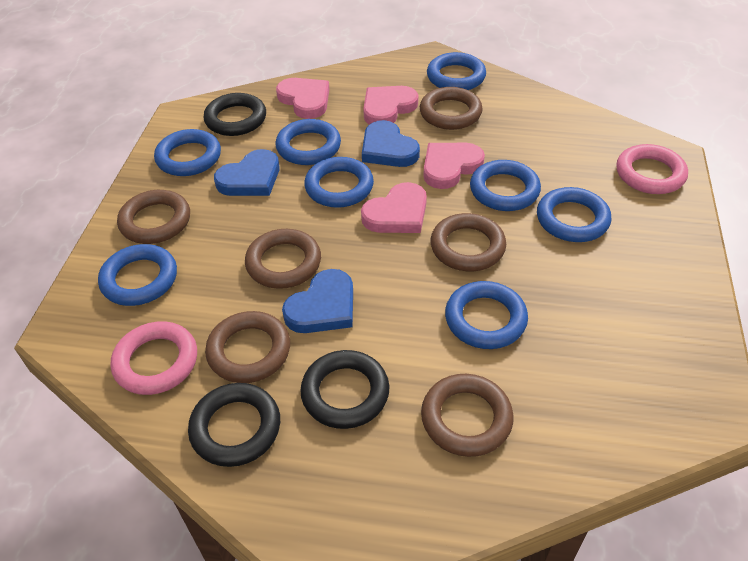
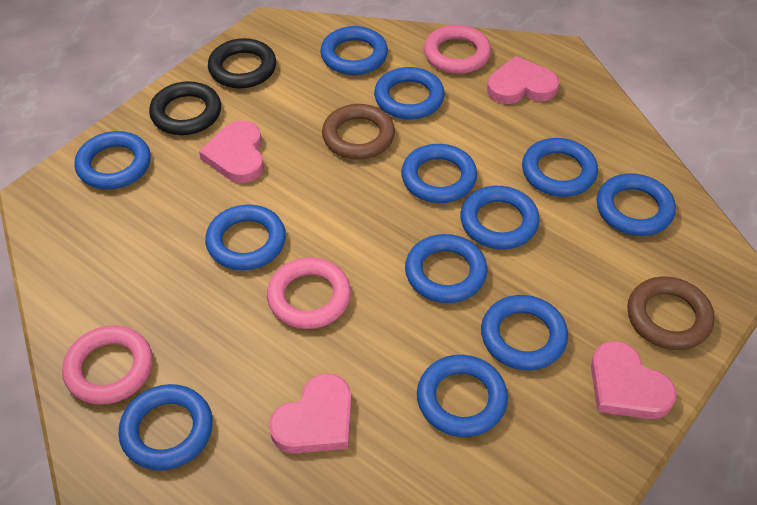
black ring: 3 -> 2
blue heart: 3 -> 0
blue ring: 8 -> 12
brown ring: 6 -> 2
pink ring: 2 -> 3

